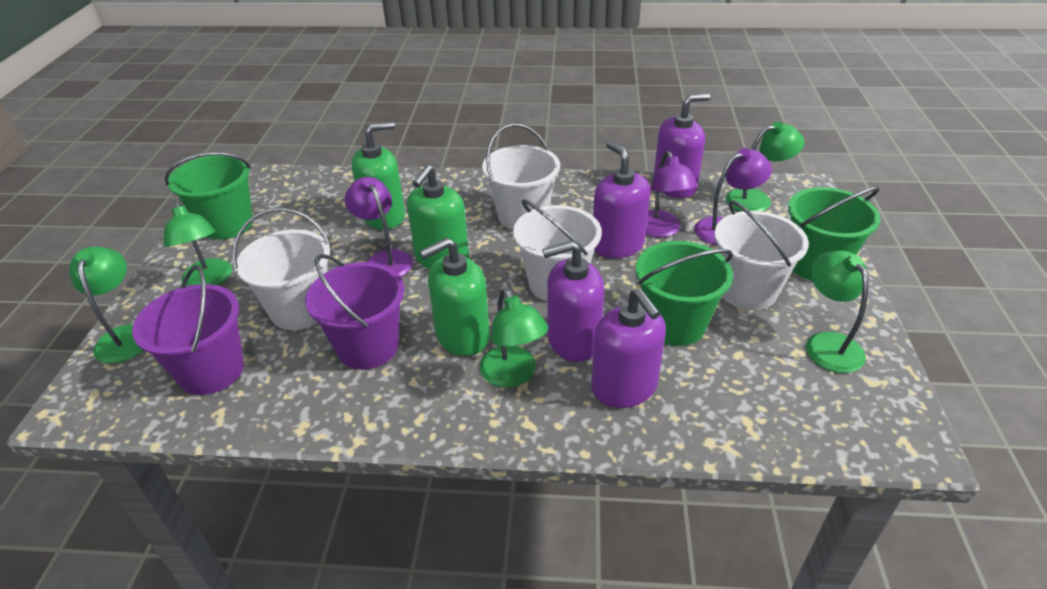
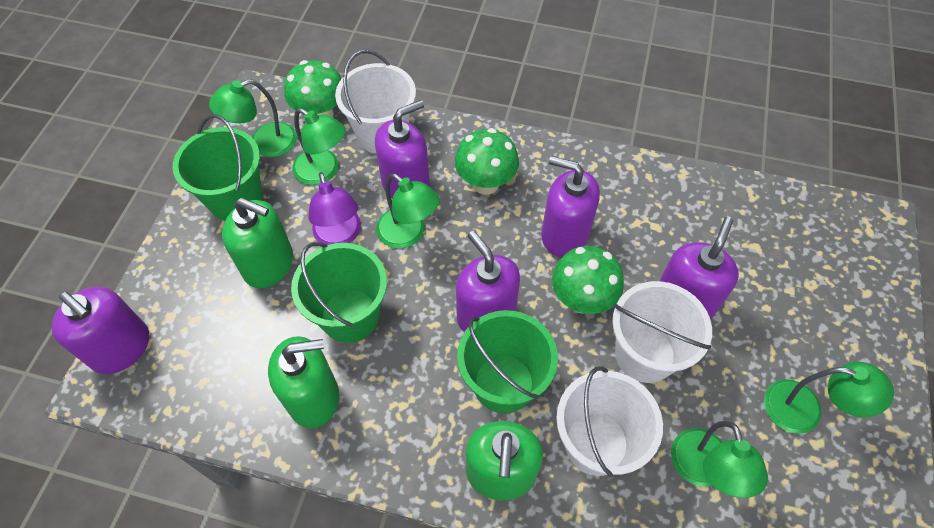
green mushroom: 0 -> 3
purple bucket: 2 -> 0
purple lamp: 3 -> 1
purple soap dispenser: 4 -> 5
white bucket: 4 -> 3

